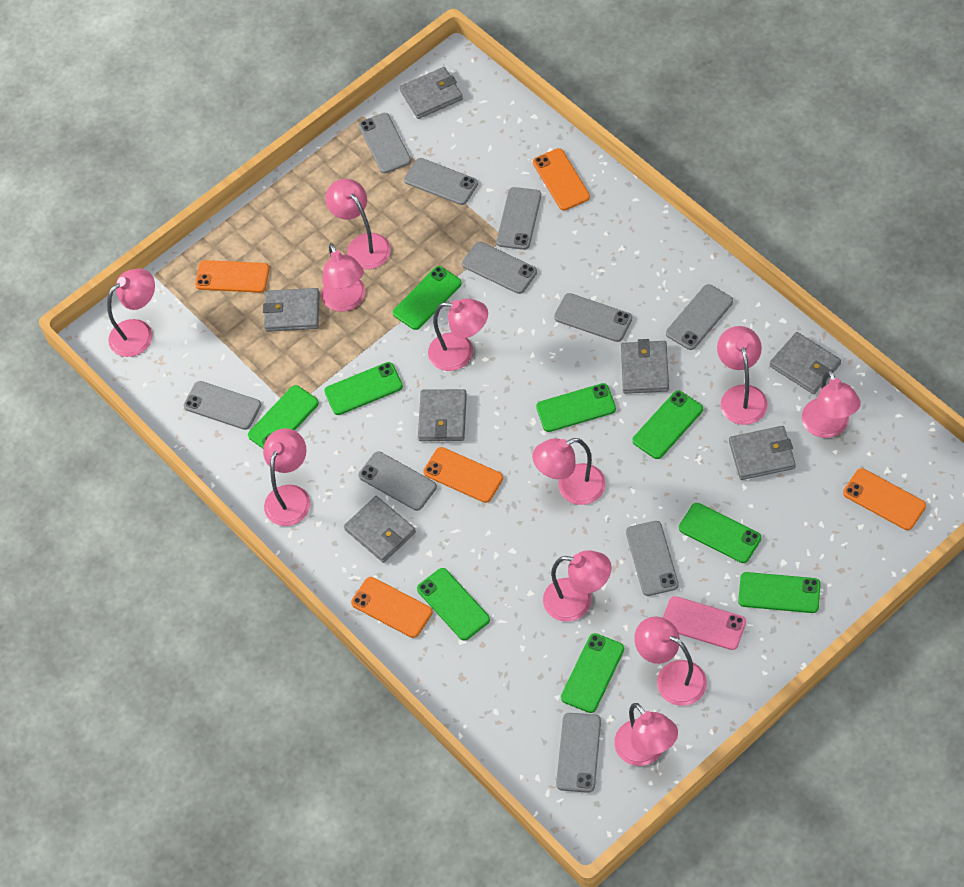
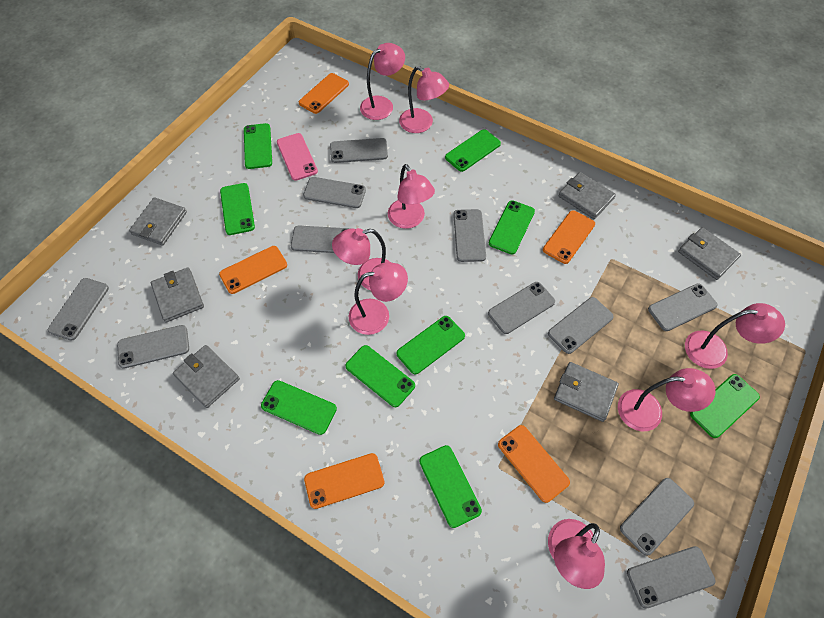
grey phone: 10 -> 11
grey wallet: 7 -> 6
pink lamp: 11 -> 8

